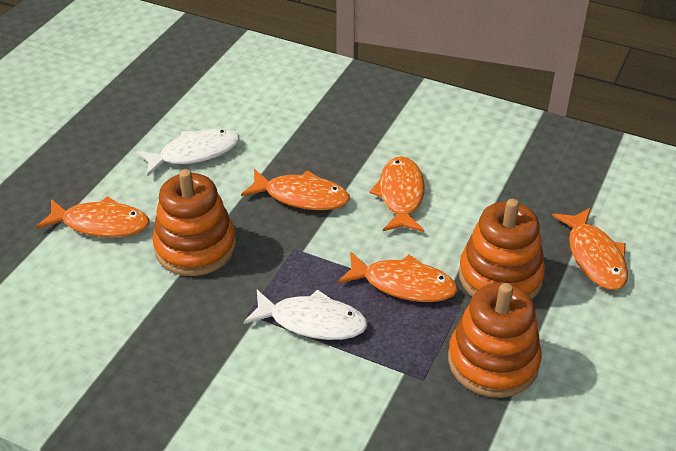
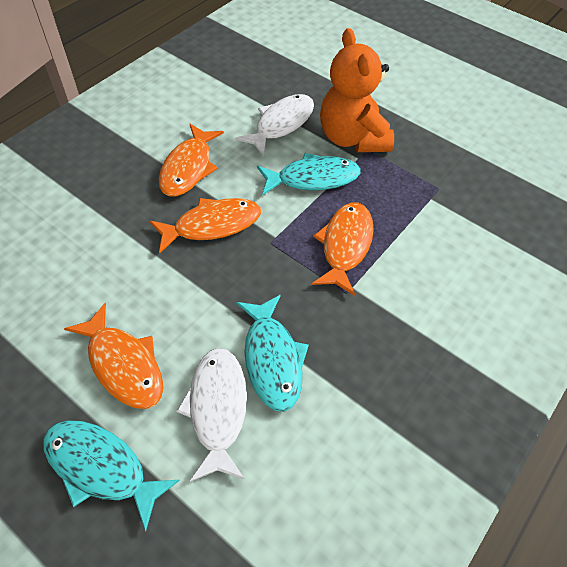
orange fish: 5 -> 4
orange stacking toy: 3 -> 0
orange teddy bear: 0 -> 1
turquoise fish: 0 -> 3

